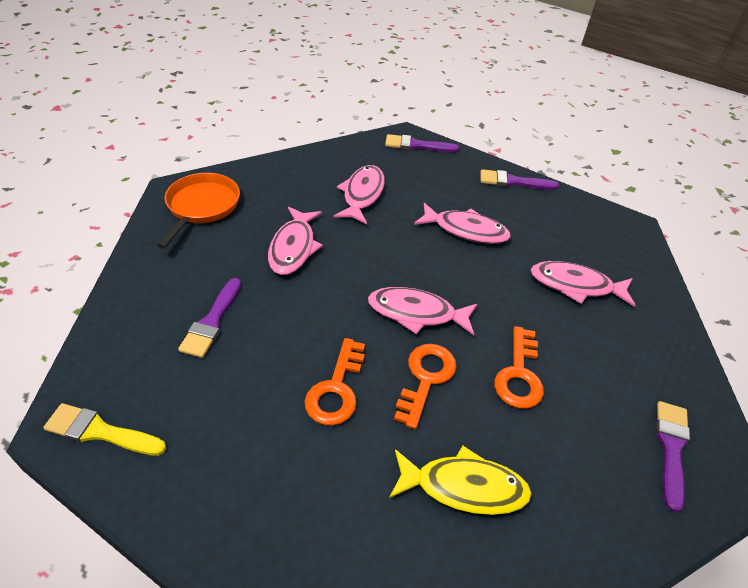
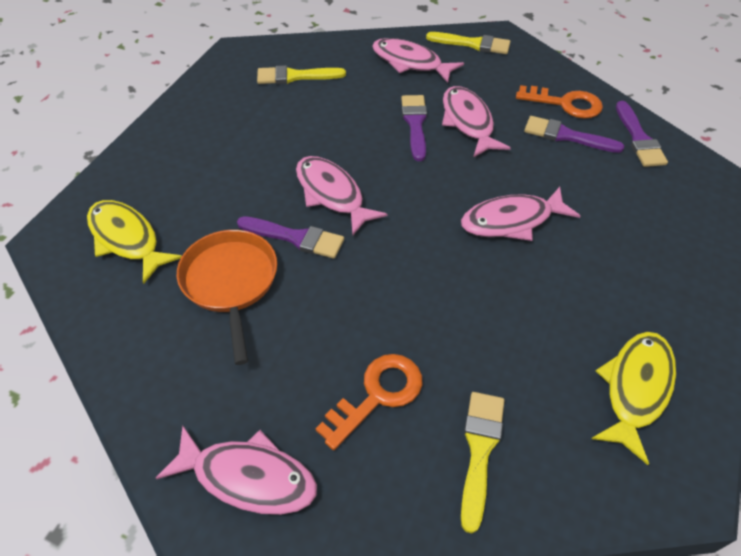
orange key: 3 -> 2
yellow brush: 1 -> 3
yellow fish: 1 -> 2

